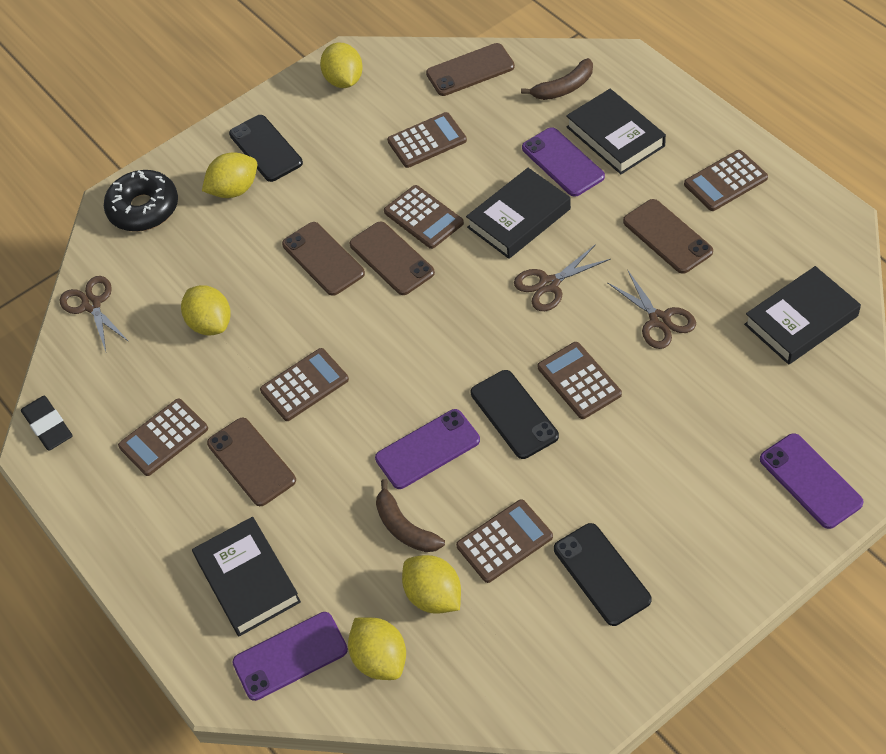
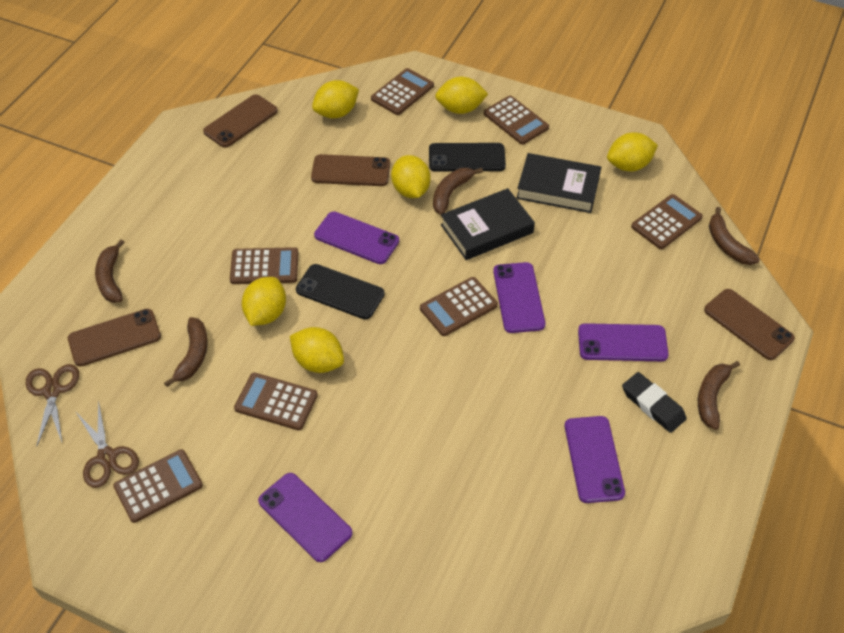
black book: 4 -> 2
black donut: 1 -> 0
black phone: 3 -> 2
brown banana: 2 -> 5
brown phone: 5 -> 4
brown scissors: 3 -> 2
purple phone: 4 -> 5
yellow lemon: 5 -> 6

